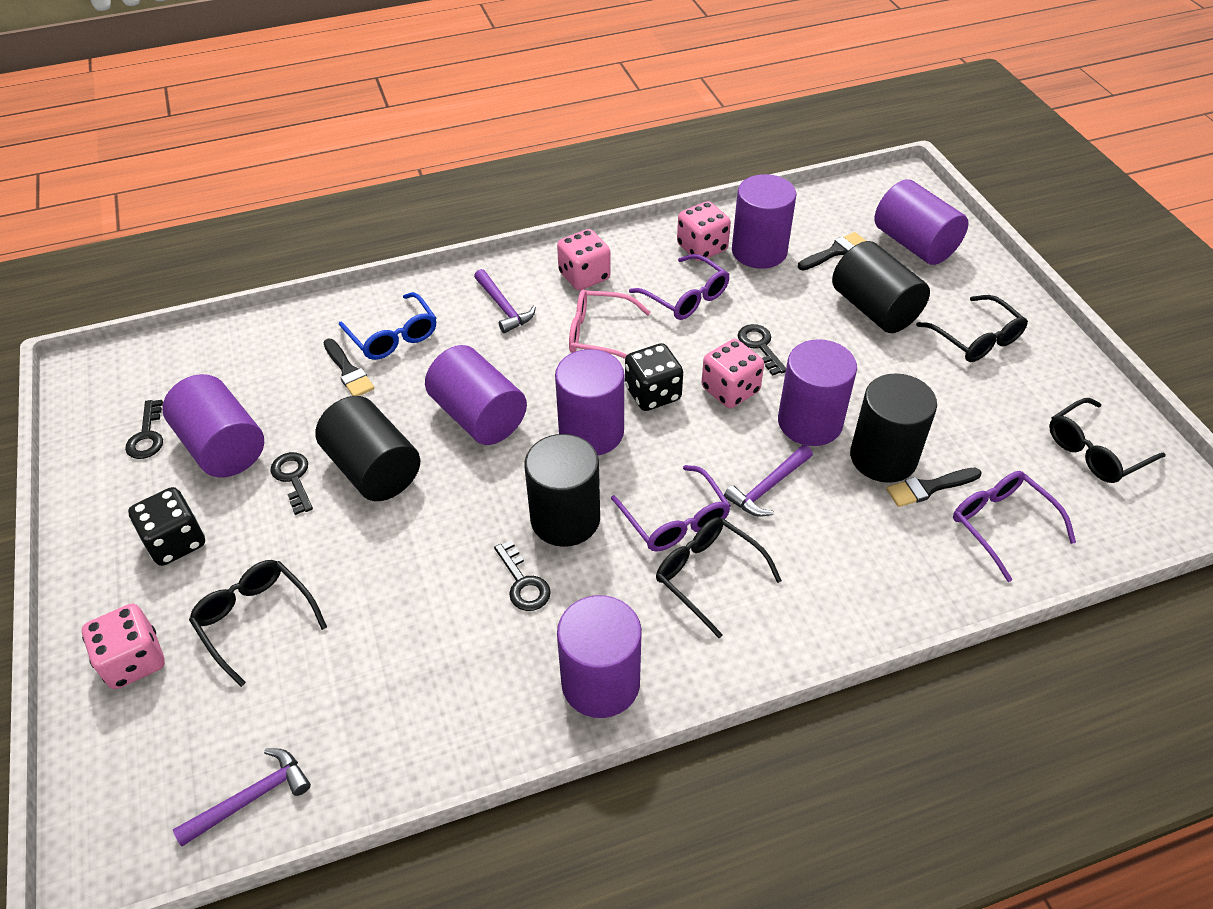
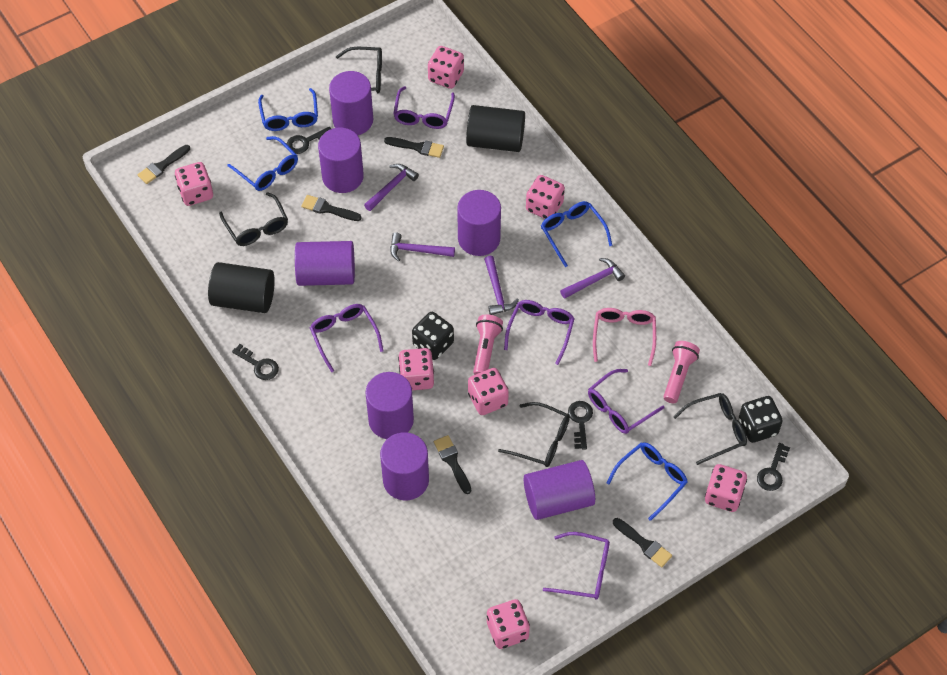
black brush: 3 -> 5
black cylinder: 4 -> 2
blue glasses: 1 -> 4
pink dice: 4 -> 7
pink flashlight: 0 -> 2
purple glasses: 3 -> 5
purple hammer: 3 -> 4

